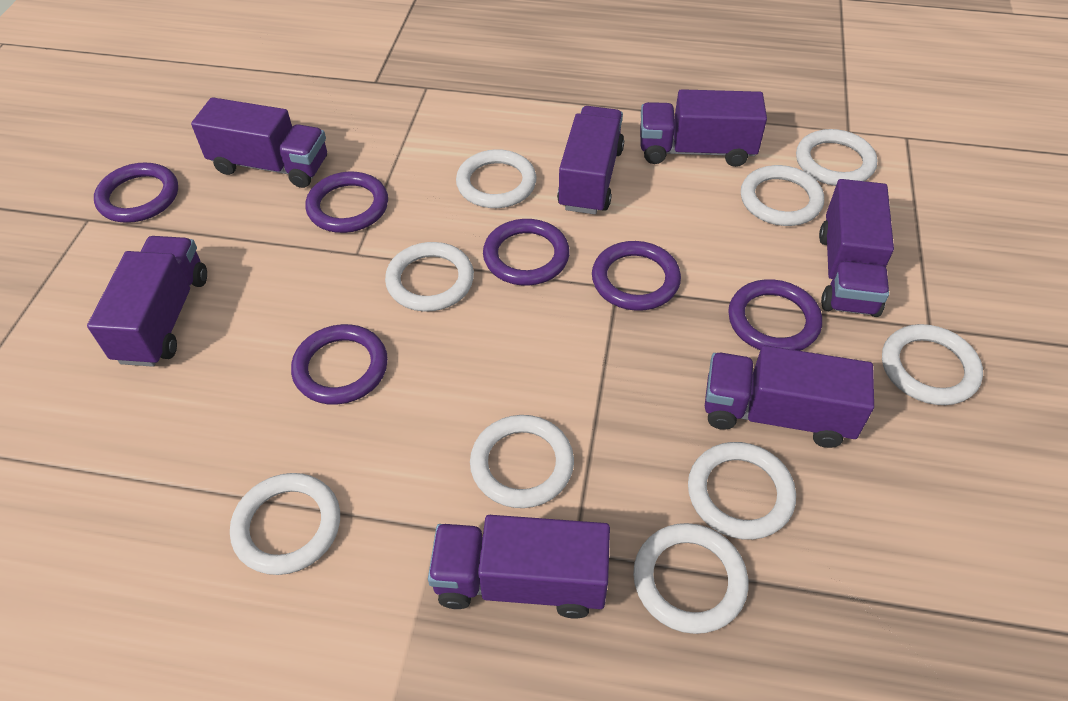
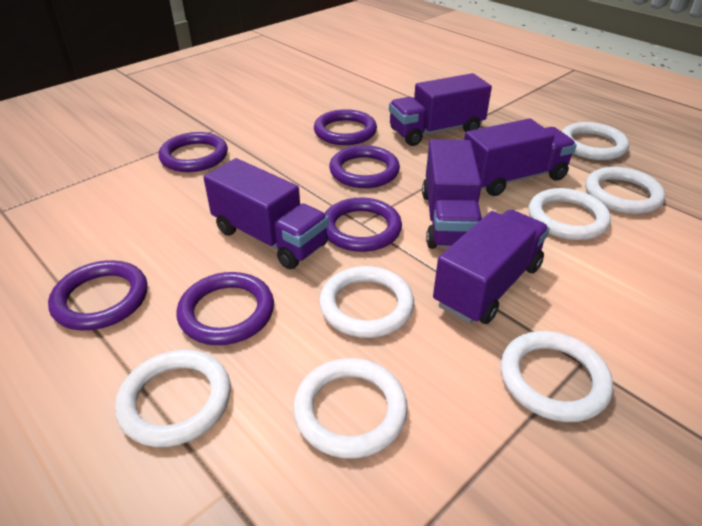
purple truck: 7 -> 5
white ring: 9 -> 7

